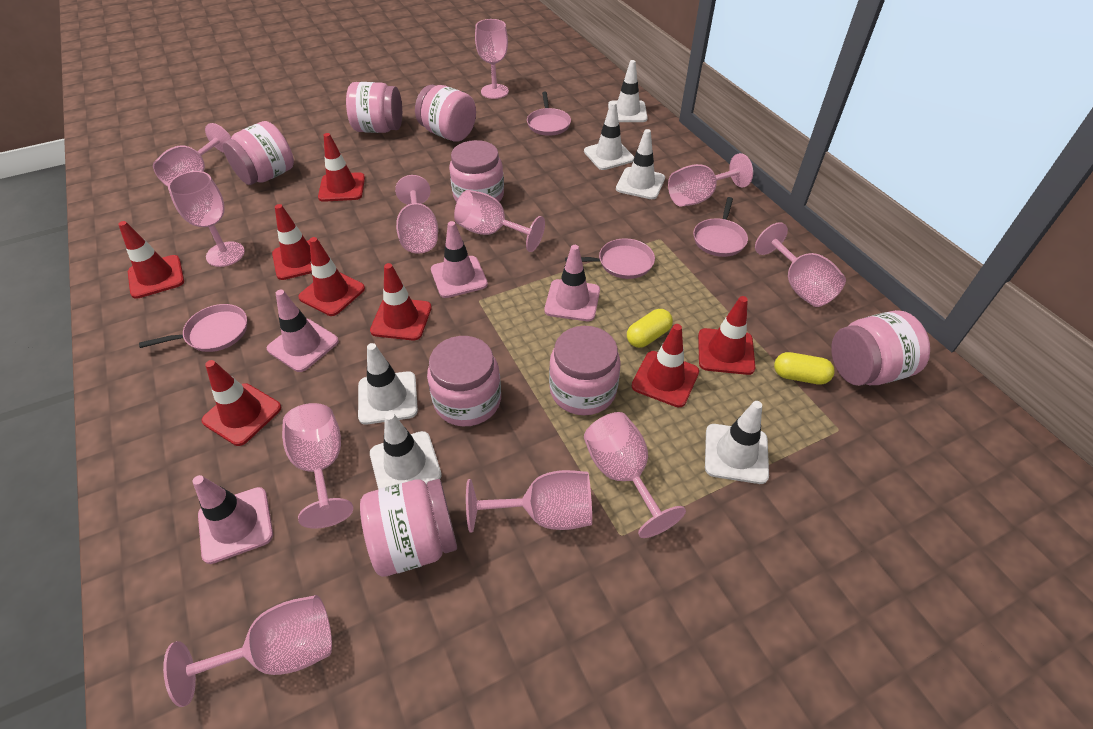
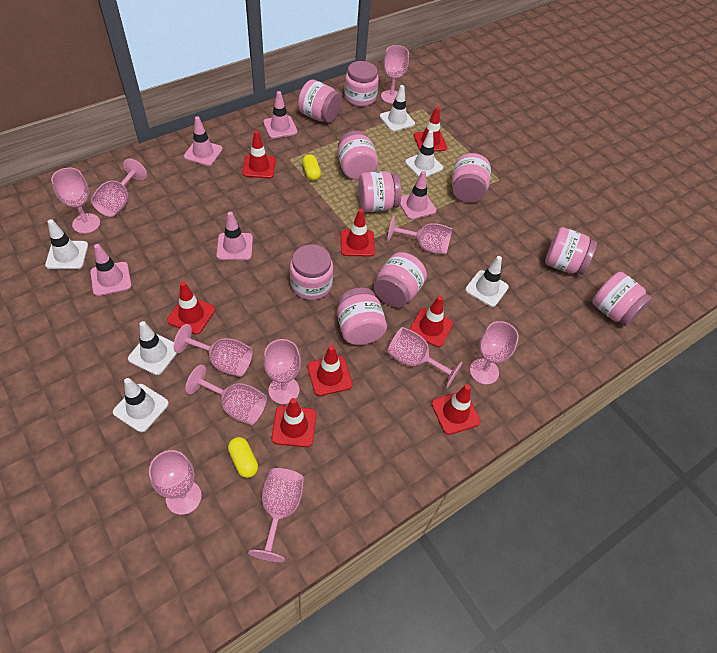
pink jar: 8 -> 10
pink pan: 4 -> 0
pink traffic cone: 4 -> 5

